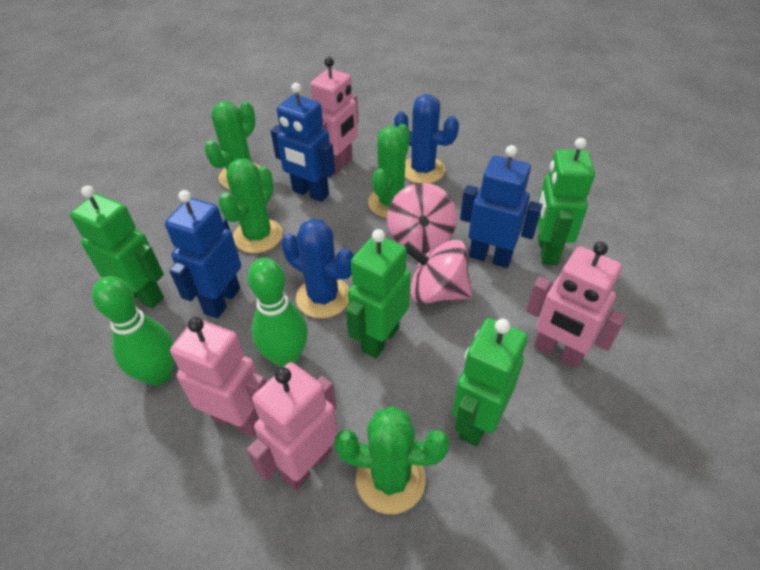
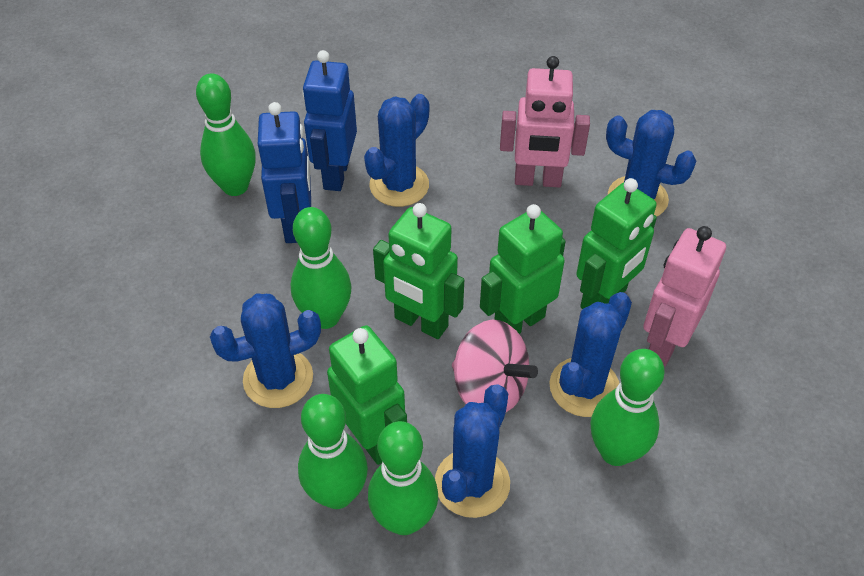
blue cactus: 2 -> 5
blue robot: 3 -> 2
green bowling pin: 2 -> 5
green cactus: 4 -> 0
pink robot: 4 -> 2
pink spinning top: 2 -> 1

